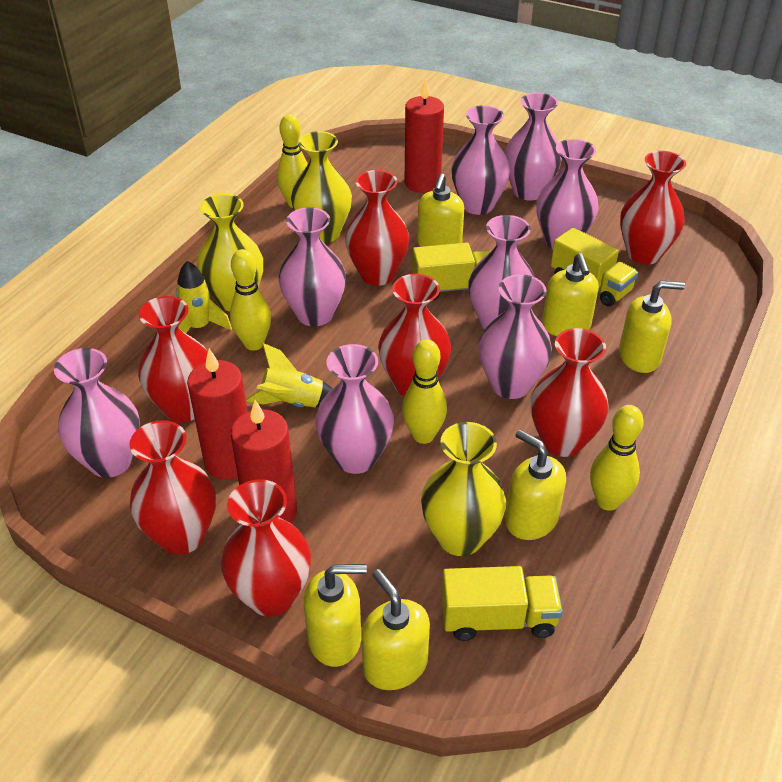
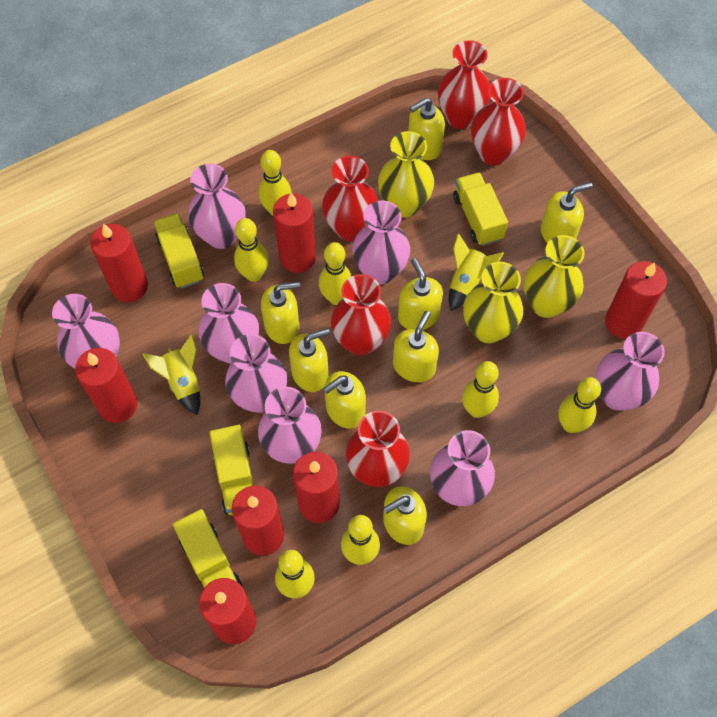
red candle: 3 -> 7
red vase: 7 -> 5
yellow bowling pin: 4 -> 7
yellow soap dispenser: 6 -> 8
yellow truck: 3 -> 4

